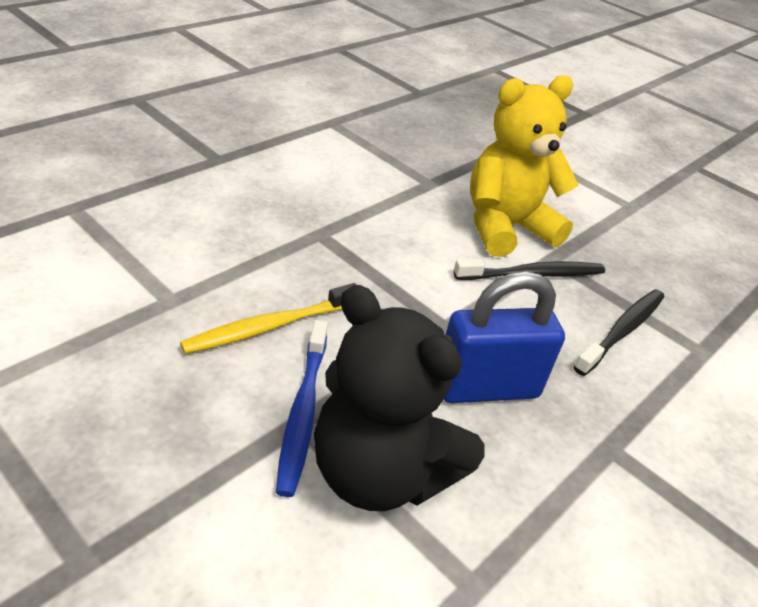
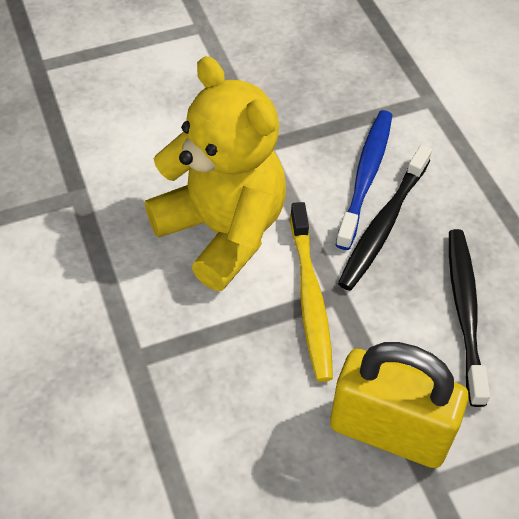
black teddy bear: 1 -> 0
blue padlock: 1 -> 0
yellow padlock: 0 -> 1

